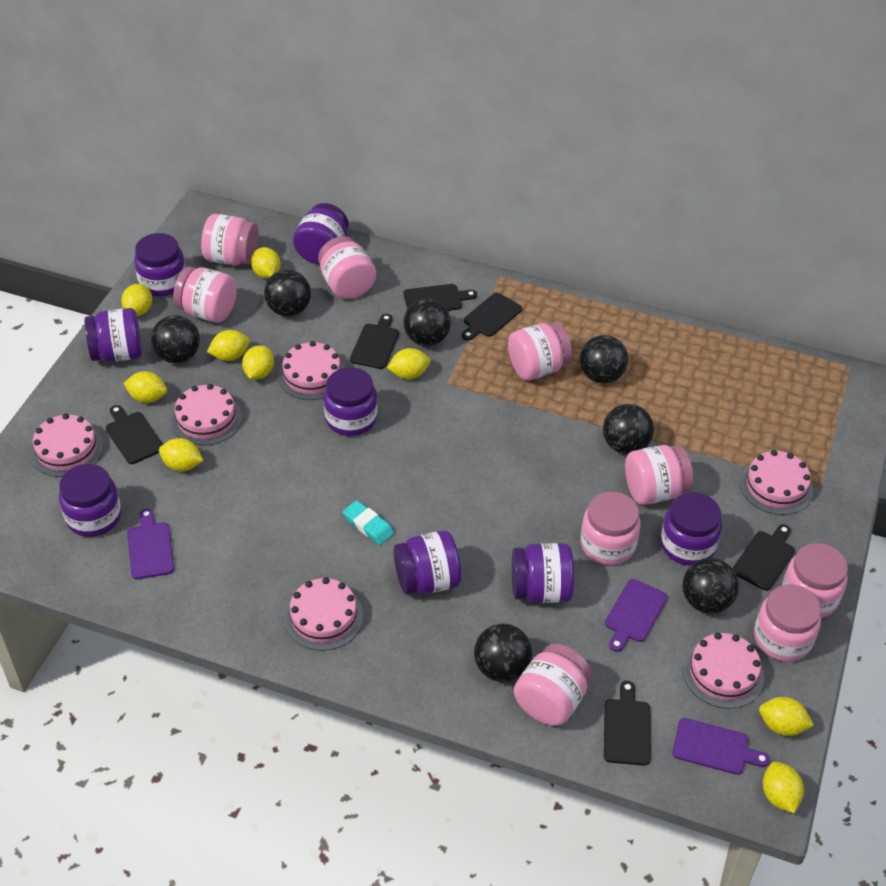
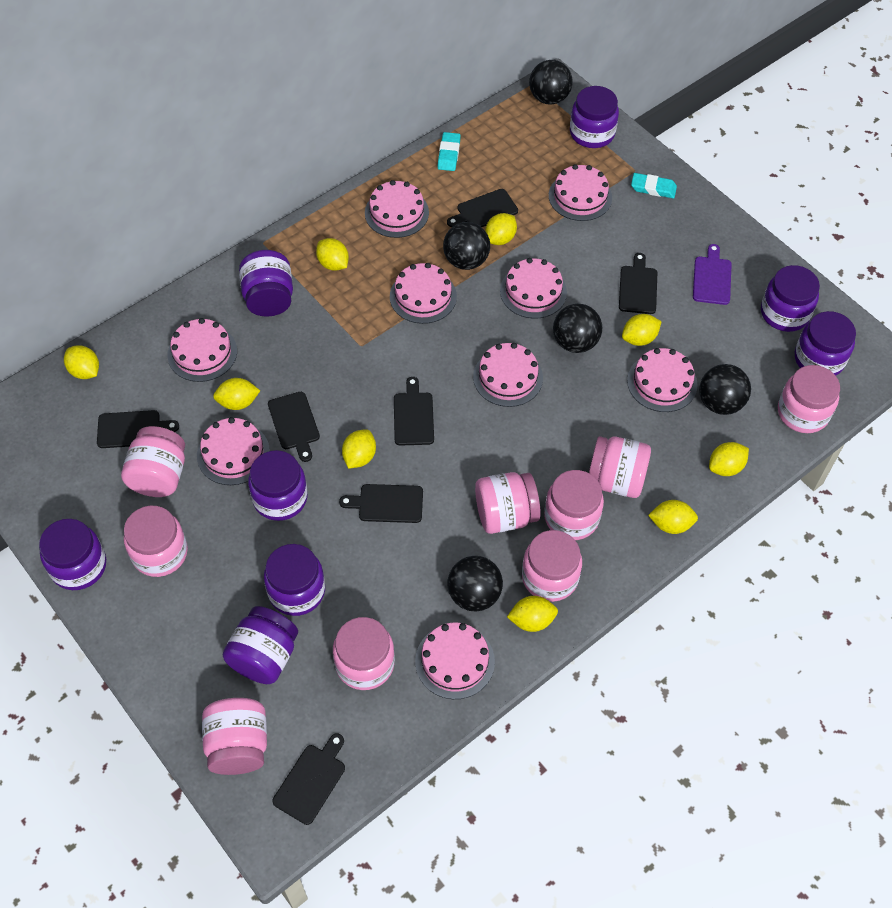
black ball: 7 -> 5
black cutting board: 6 -> 7
pink cake: 6 -> 9
purple cutting board: 3 -> 1
turquoise eraser: 1 -> 2

